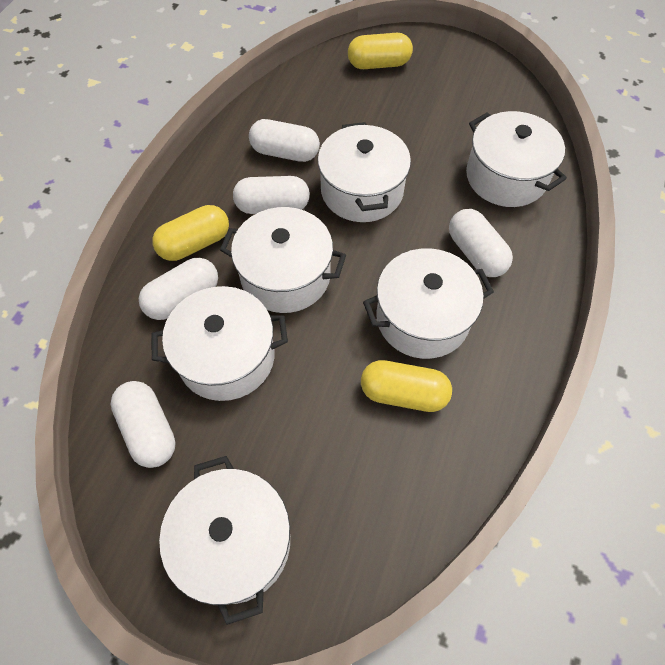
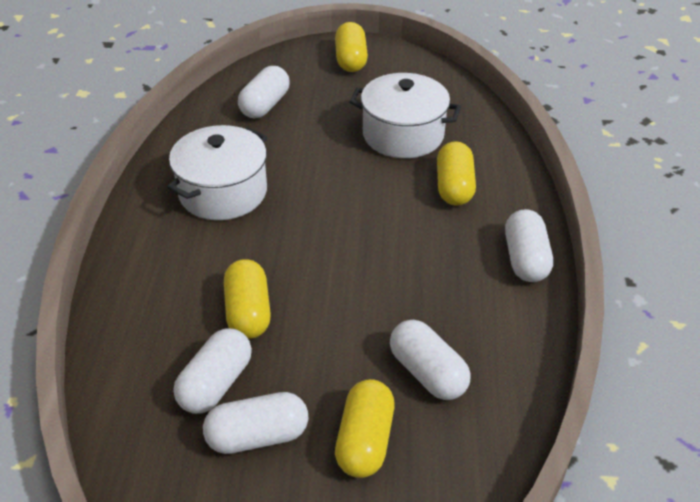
white pot: 6 -> 2
yellow capsule: 3 -> 4

